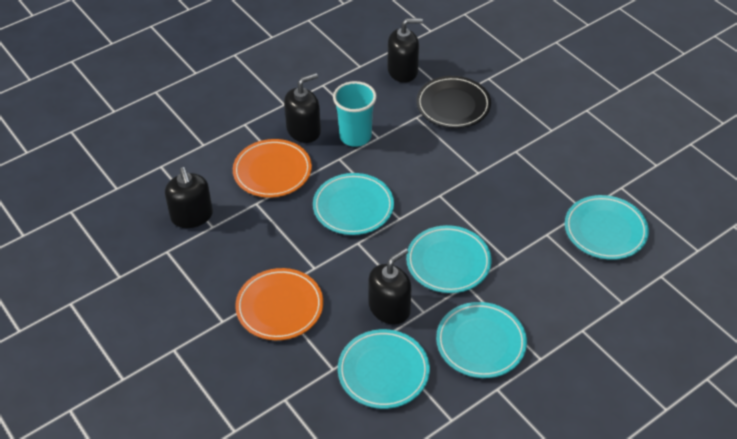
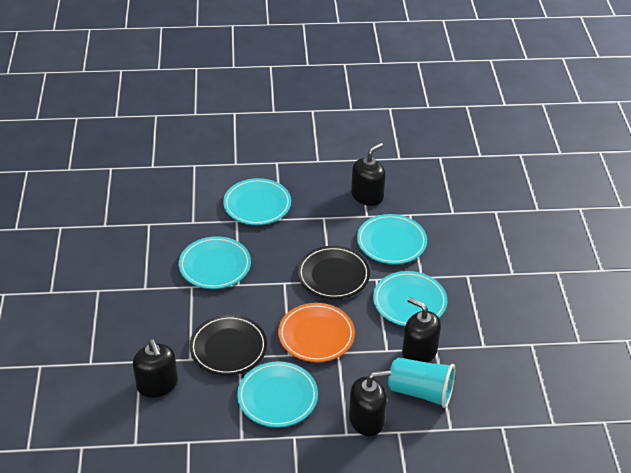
black plate: 1 -> 2
orange plate: 2 -> 1

